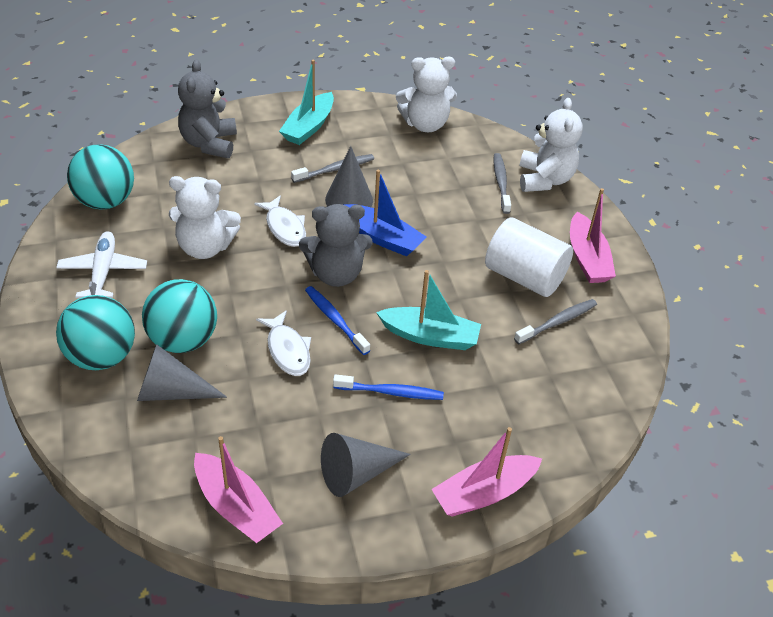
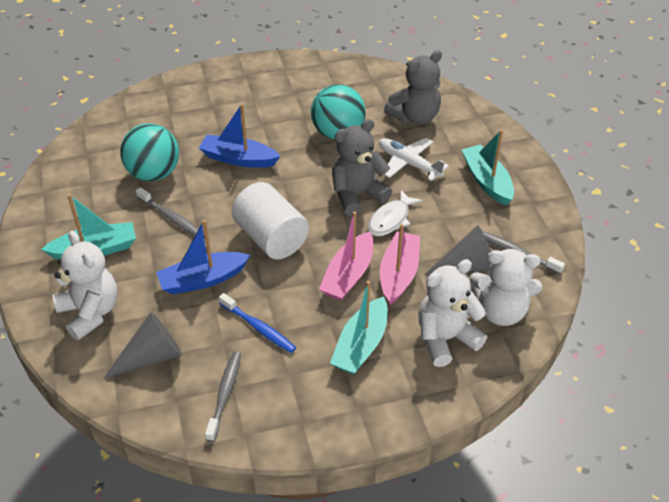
blue boat: 1 -> 2
blue toothbrush: 2 -> 1
grey cone: 3 -> 2
pink boat: 3 -> 2
turquoise ball: 3 -> 2
turquoise boat: 2 -> 3
white fish: 2 -> 1

